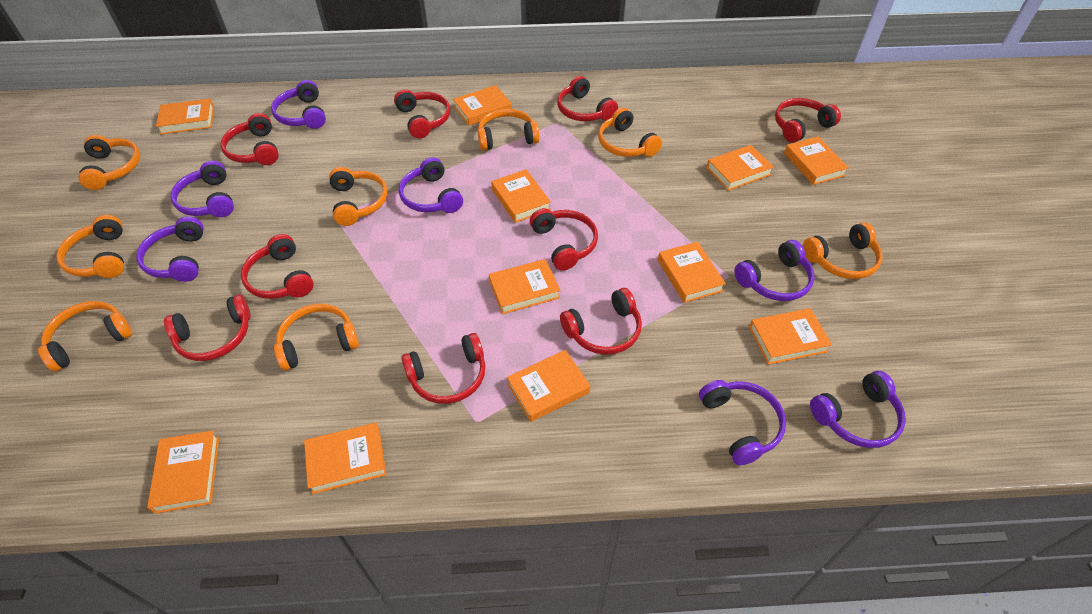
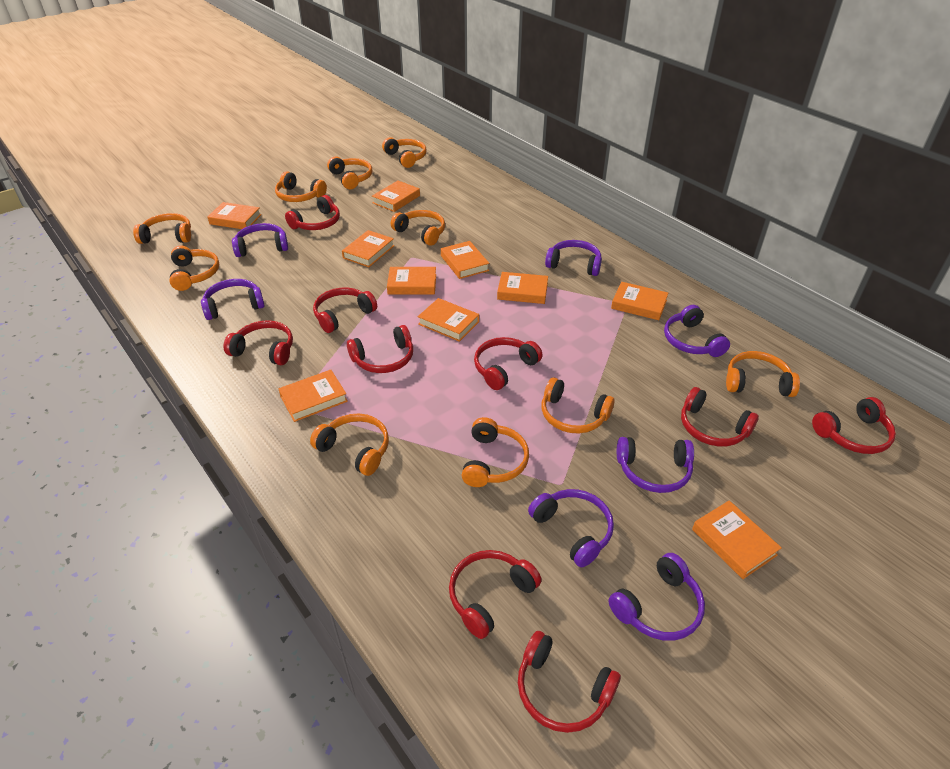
orange book: 11 -> 10
orange headphones: 8 -> 10

